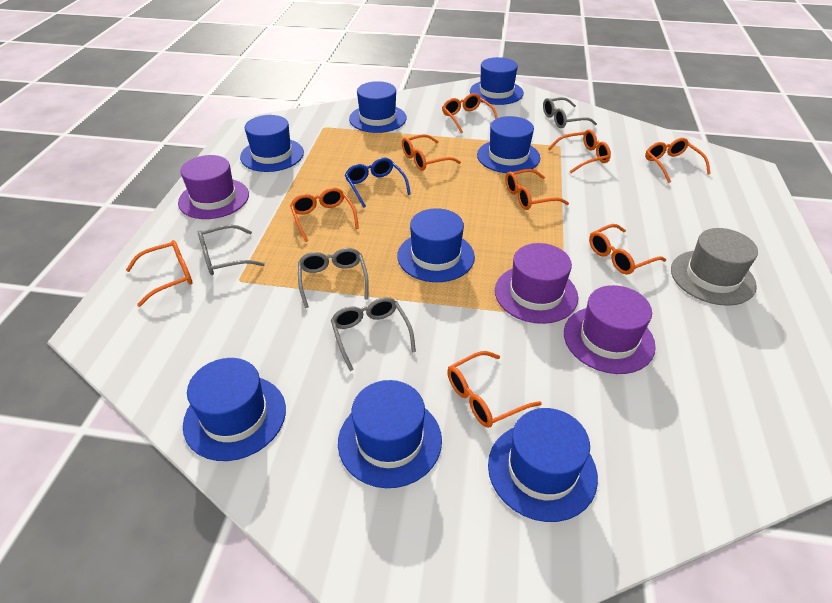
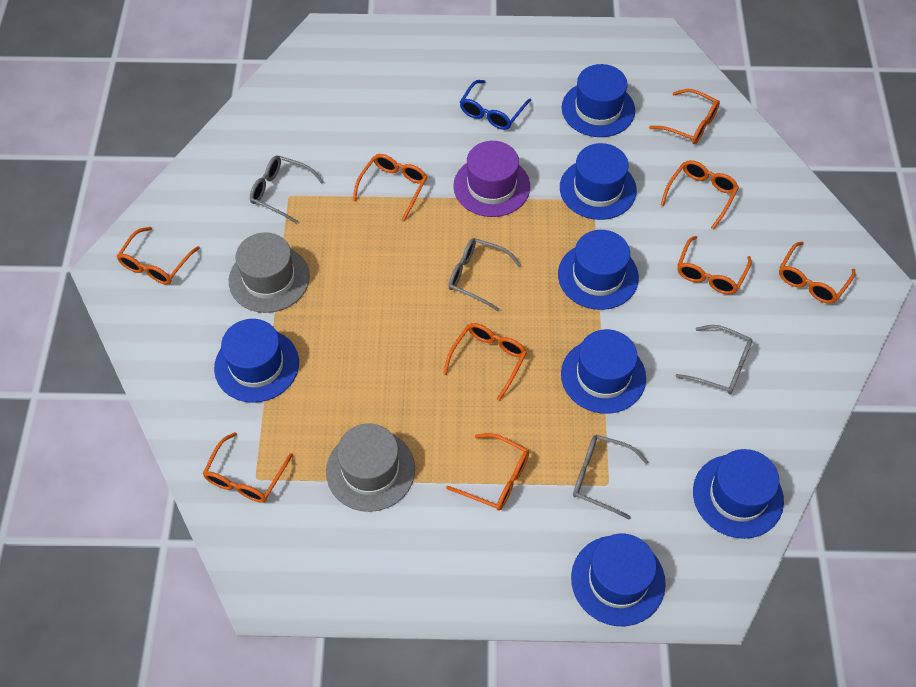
blue hat: 8 -> 7
grey hat: 1 -> 2
purple hat: 3 -> 1

